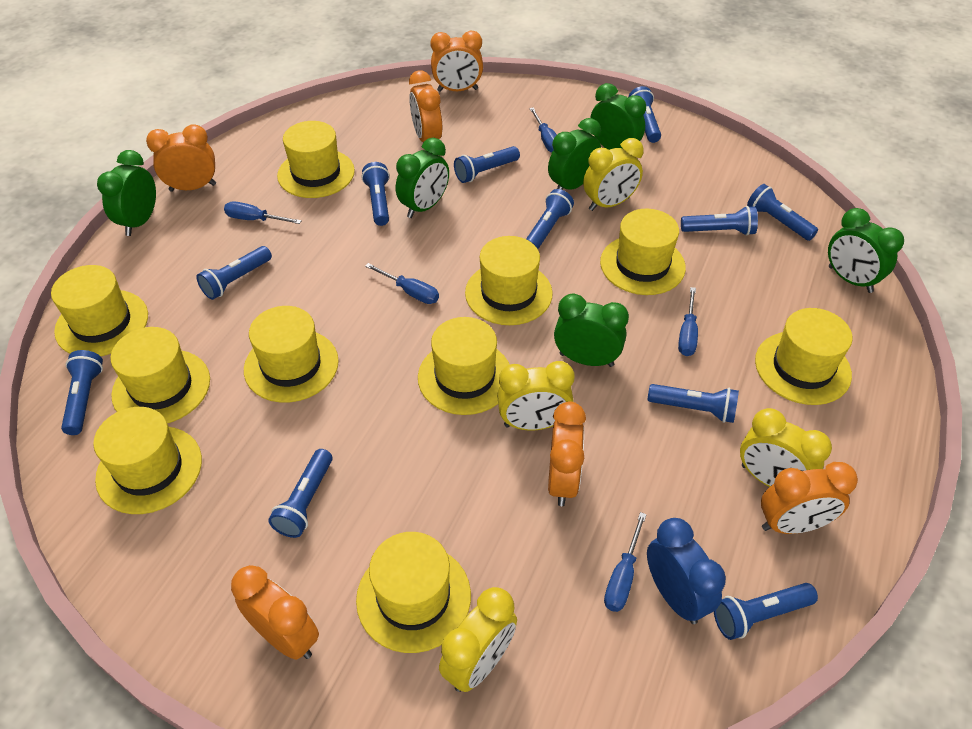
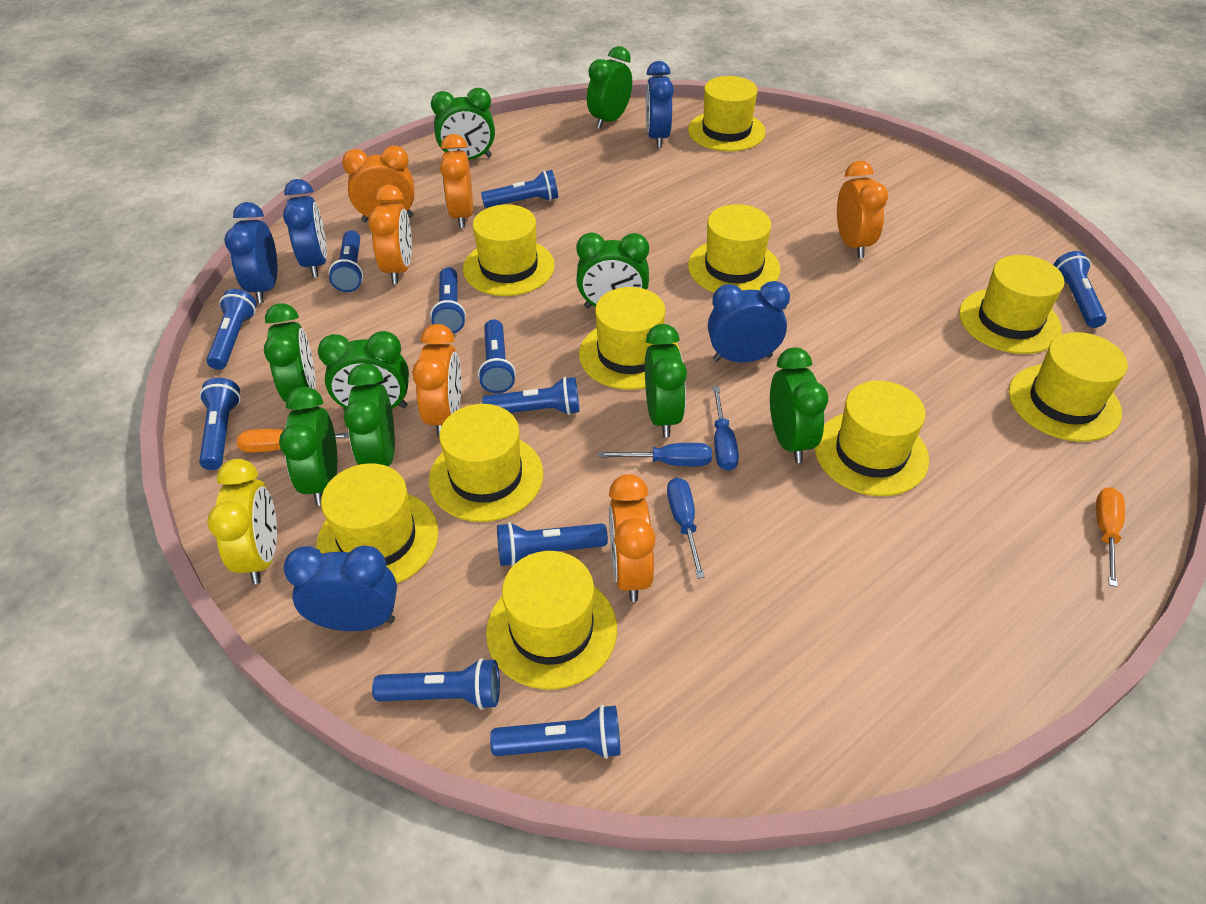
blue clock: 1 -> 5
blue screwdriver: 5 -> 3
green clock: 6 -> 9
orange screwdriver: 0 -> 2
yellow clock: 4 -> 1

